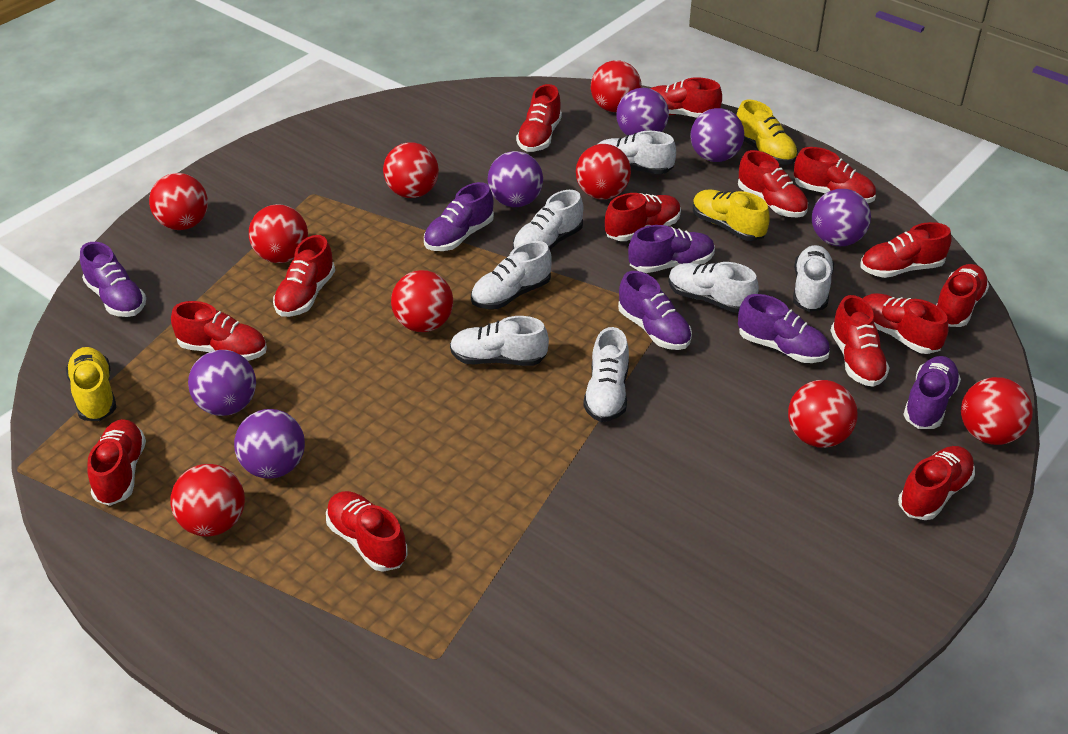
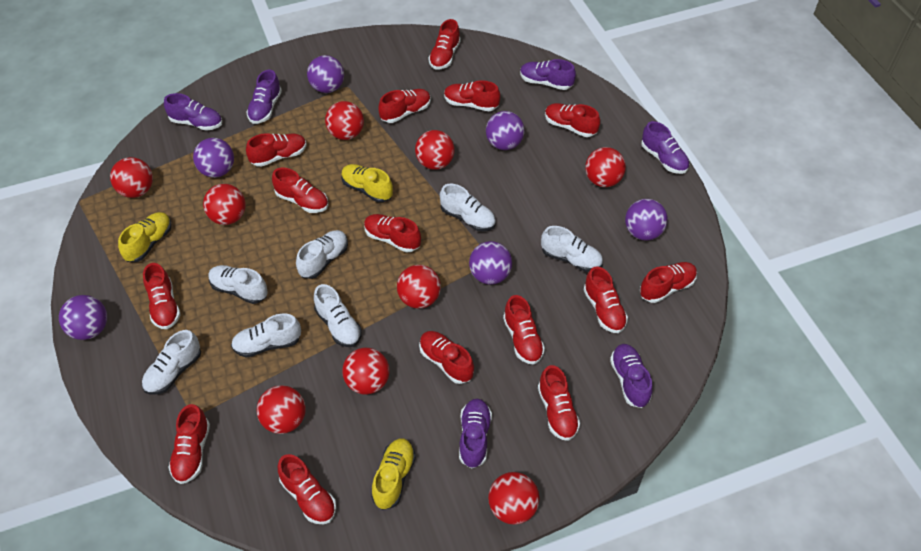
red shoe: 14 -> 15

